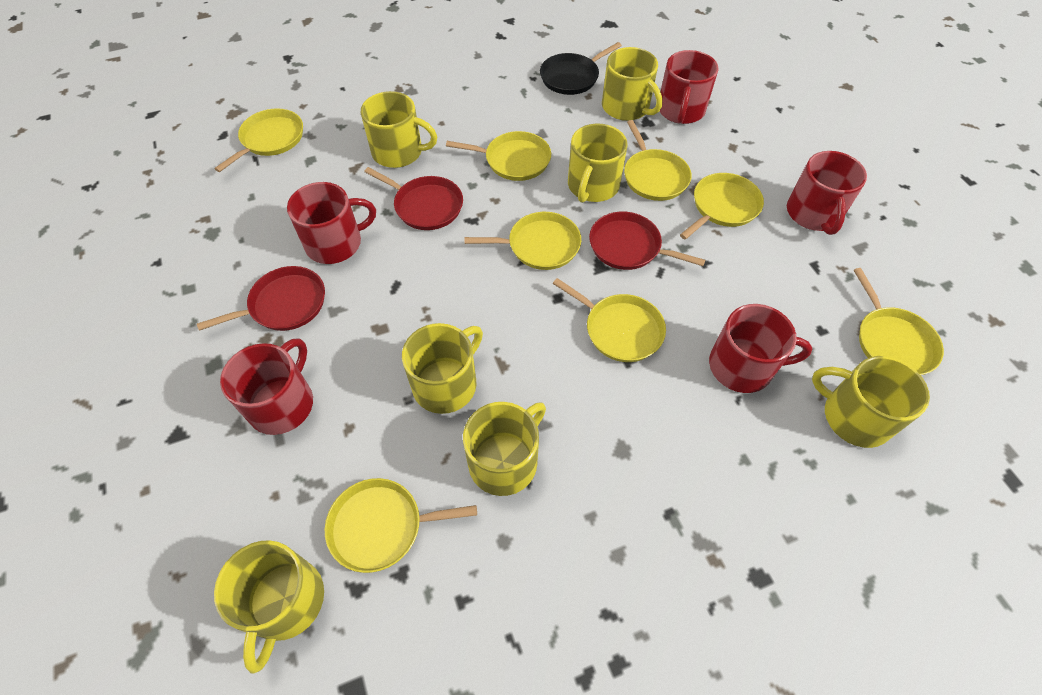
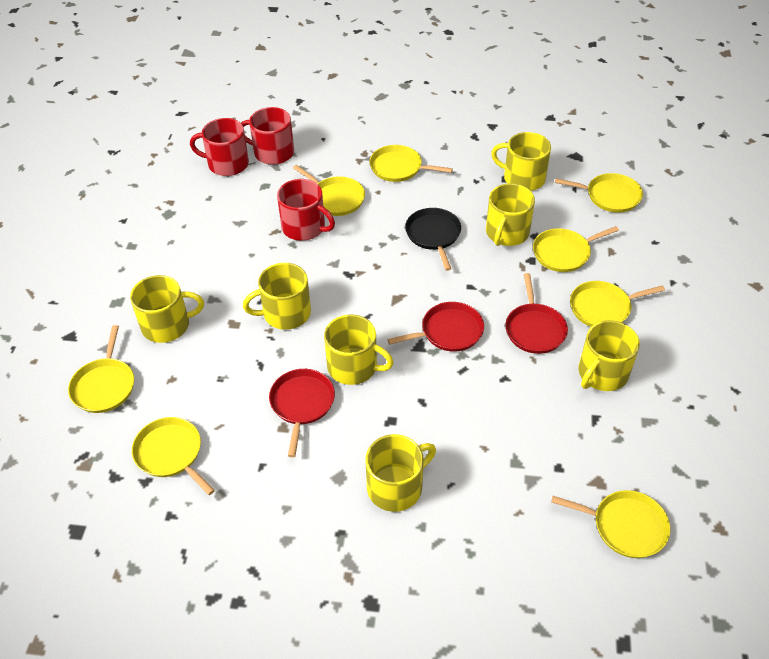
red mug: 5 -> 3

